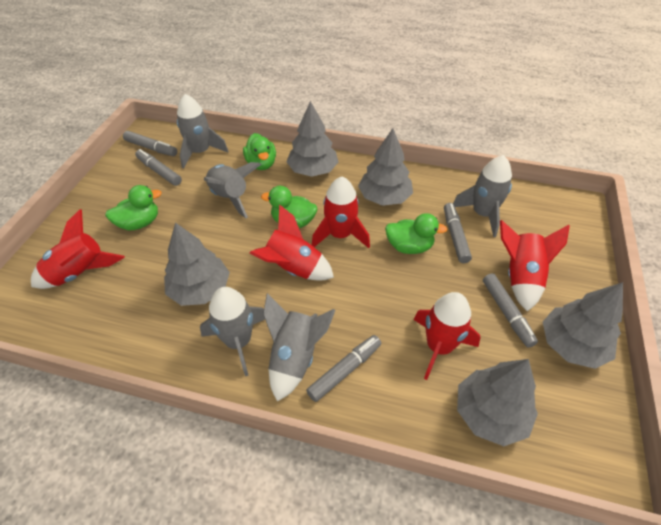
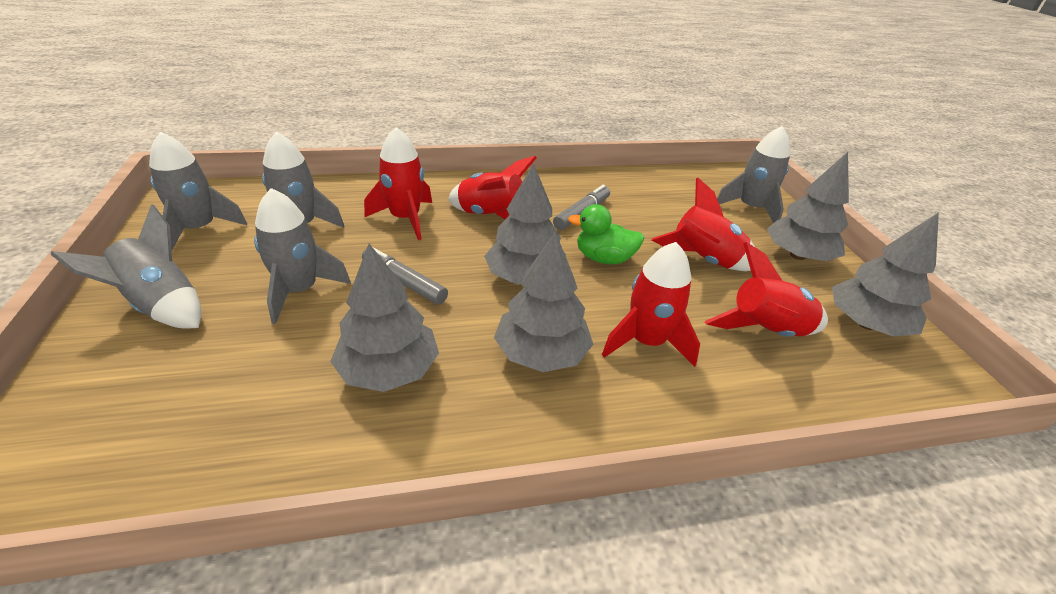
green duck: 4 -> 1
grey marker: 5 -> 2

